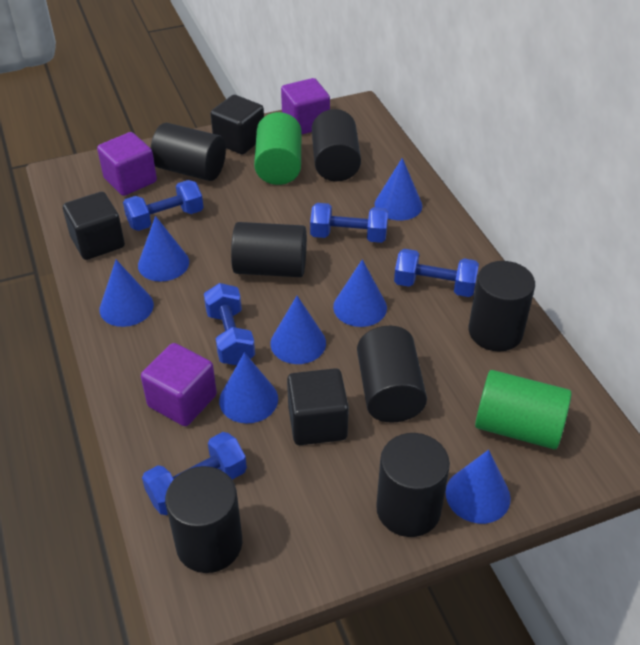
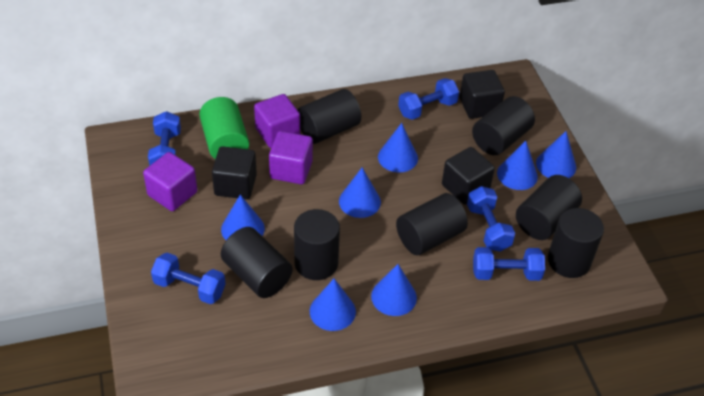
green cylinder: 2 -> 1

